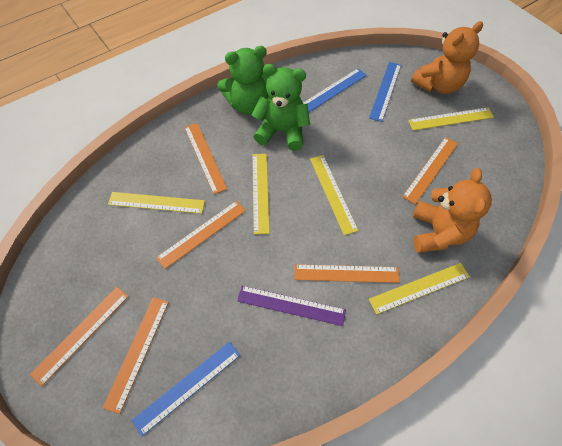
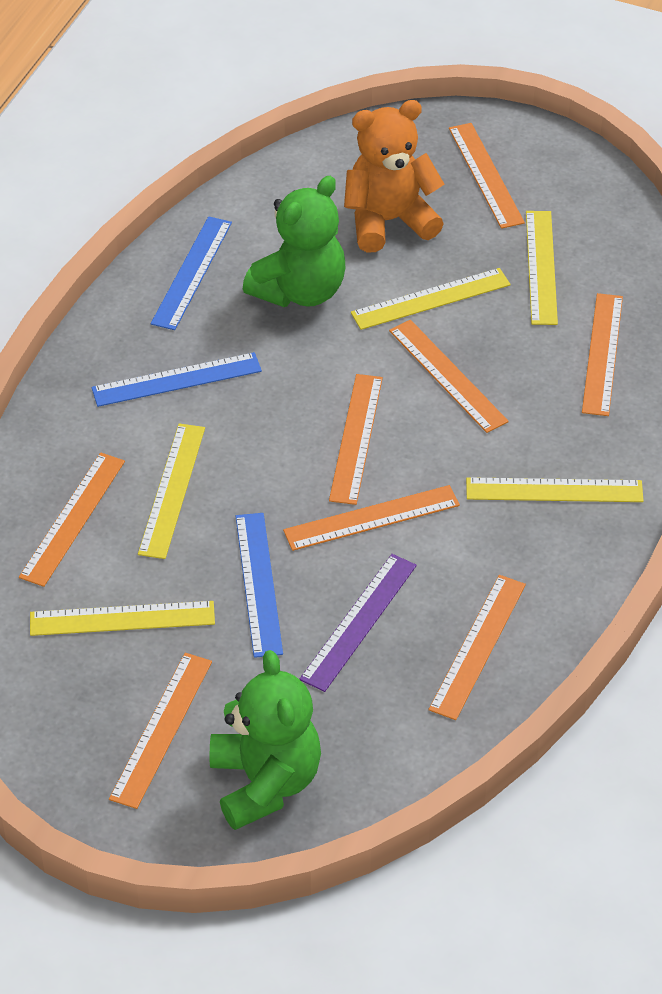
orange ruler: 6 -> 8
orange teddy bear: 2 -> 1

